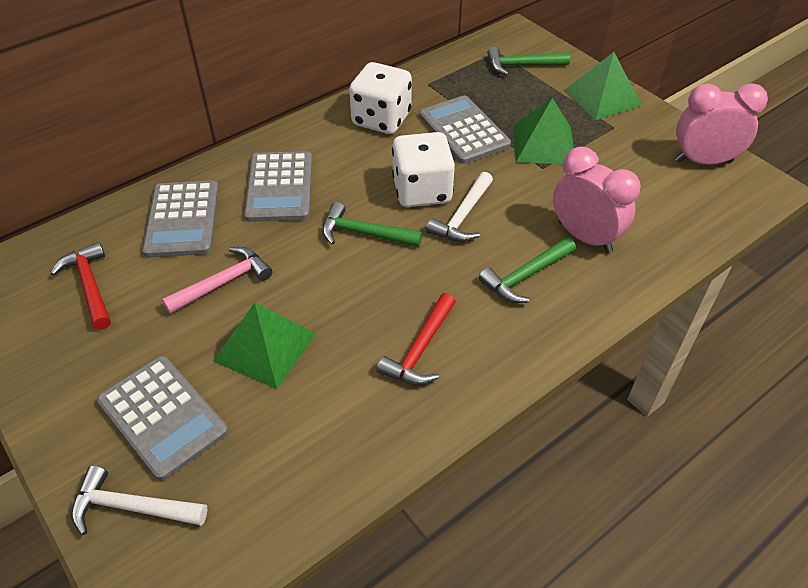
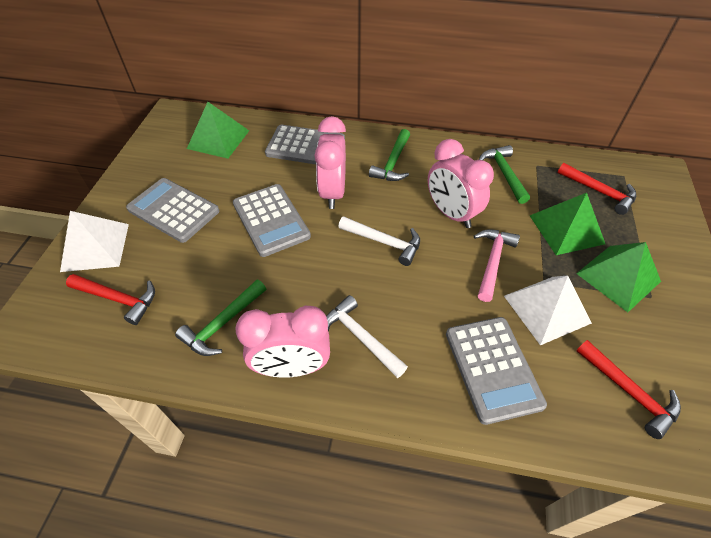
pink clock: 2 -> 3
red hammer: 2 -> 3
white dice: 2 -> 0
white pyramid: 0 -> 2

